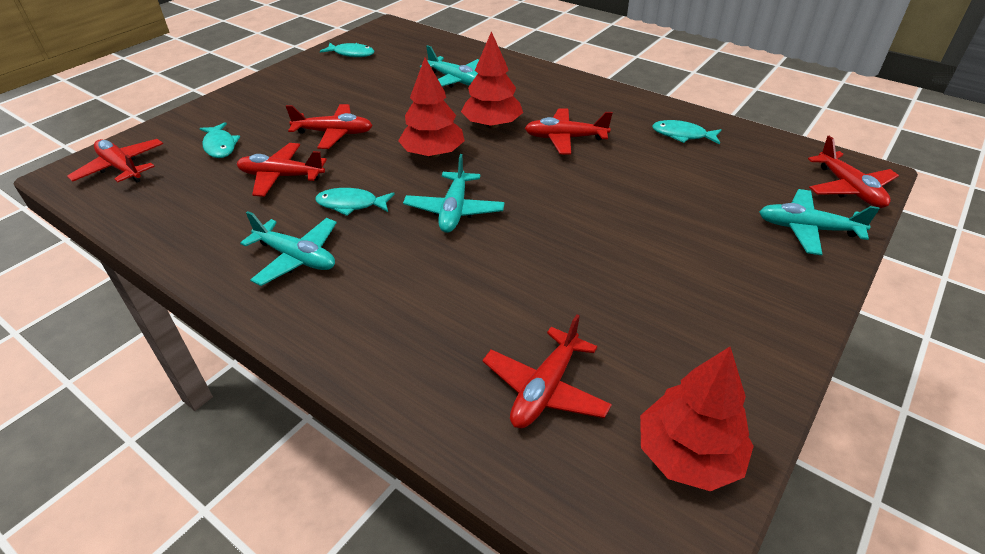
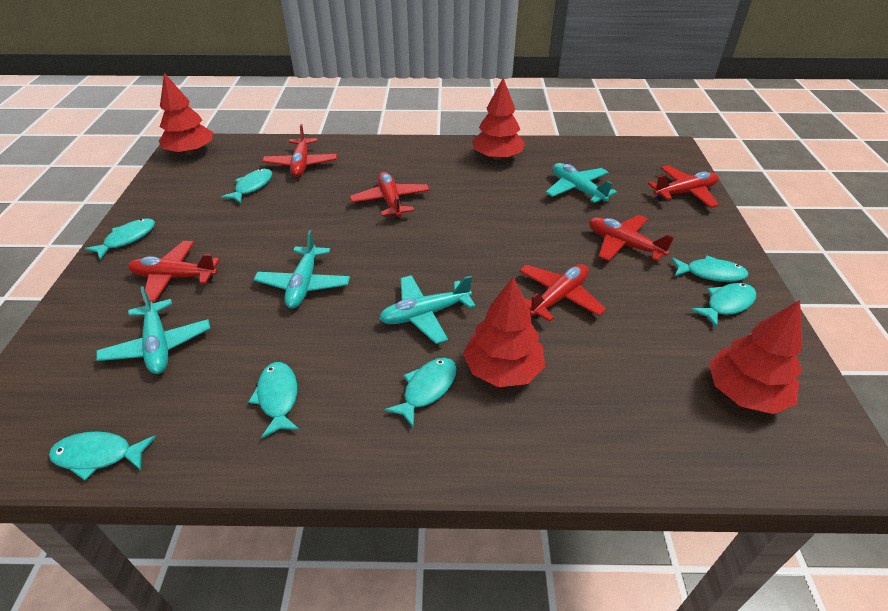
red tree: 3 -> 4
turquoise fish: 4 -> 7

